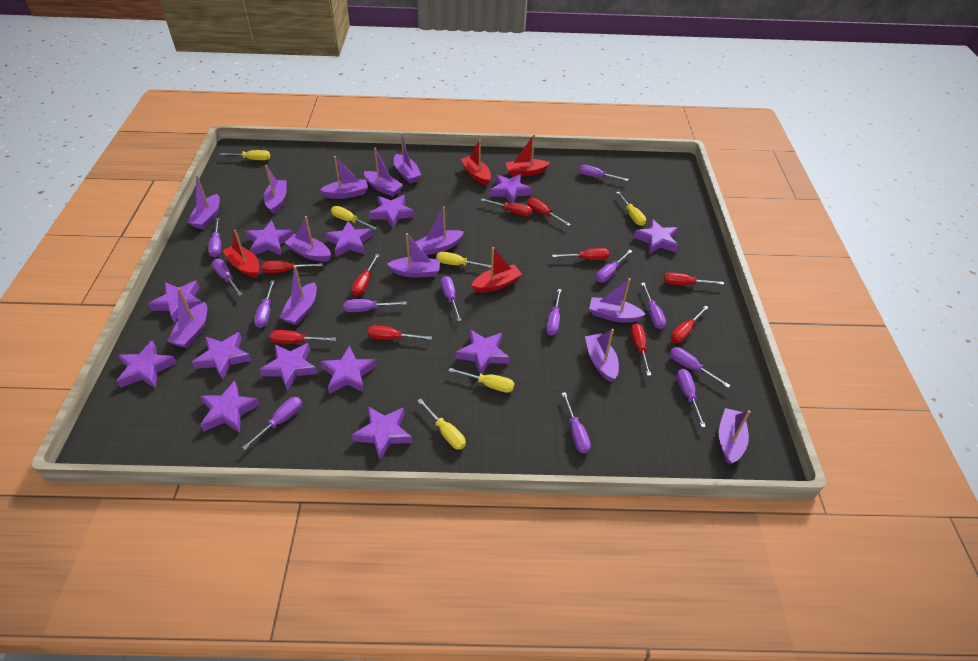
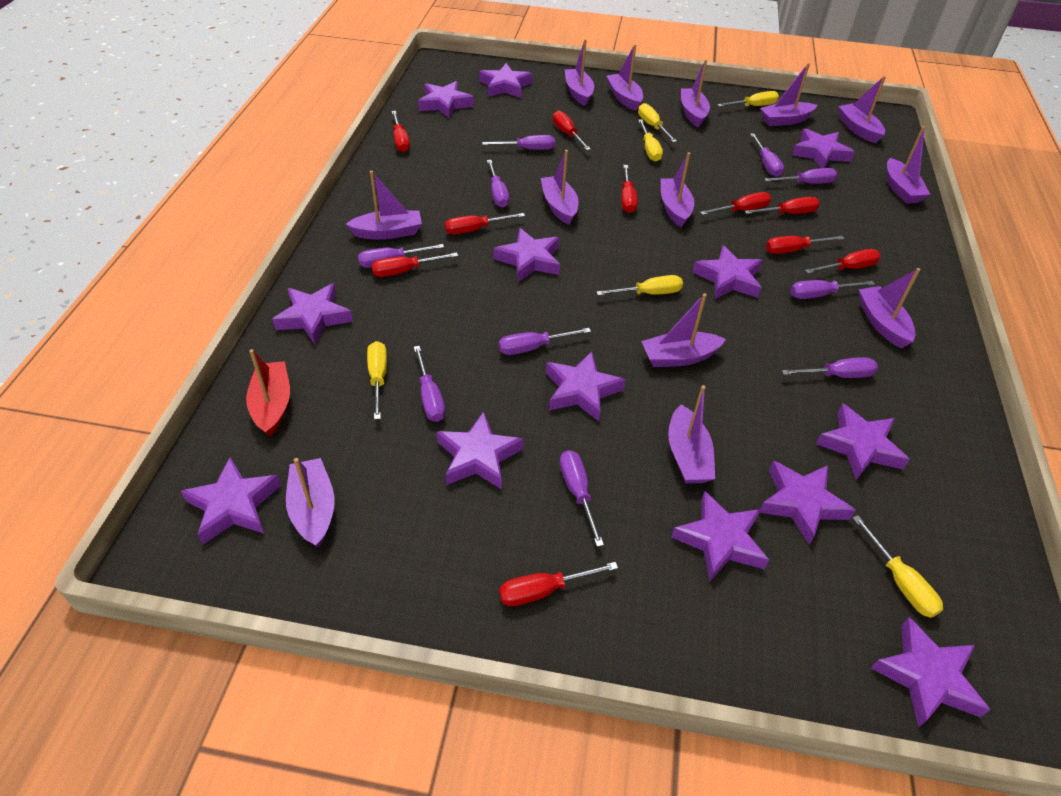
purple screwdriver: 13 -> 10
red boat: 4 -> 1

